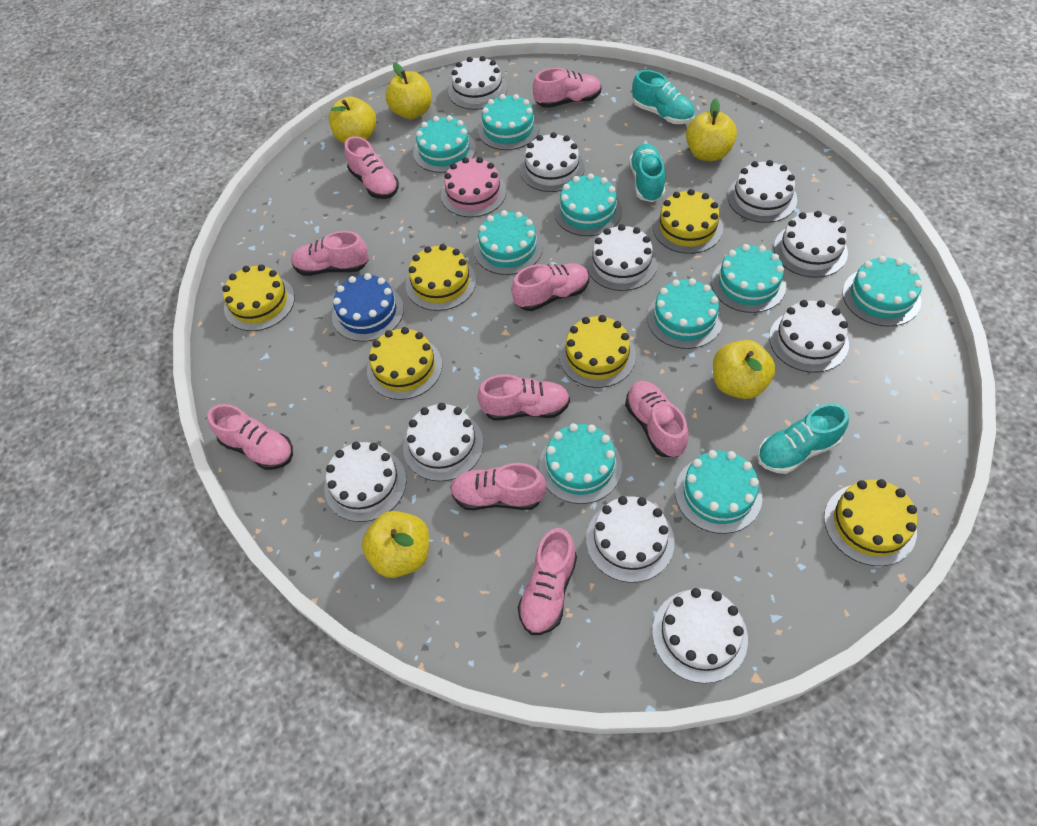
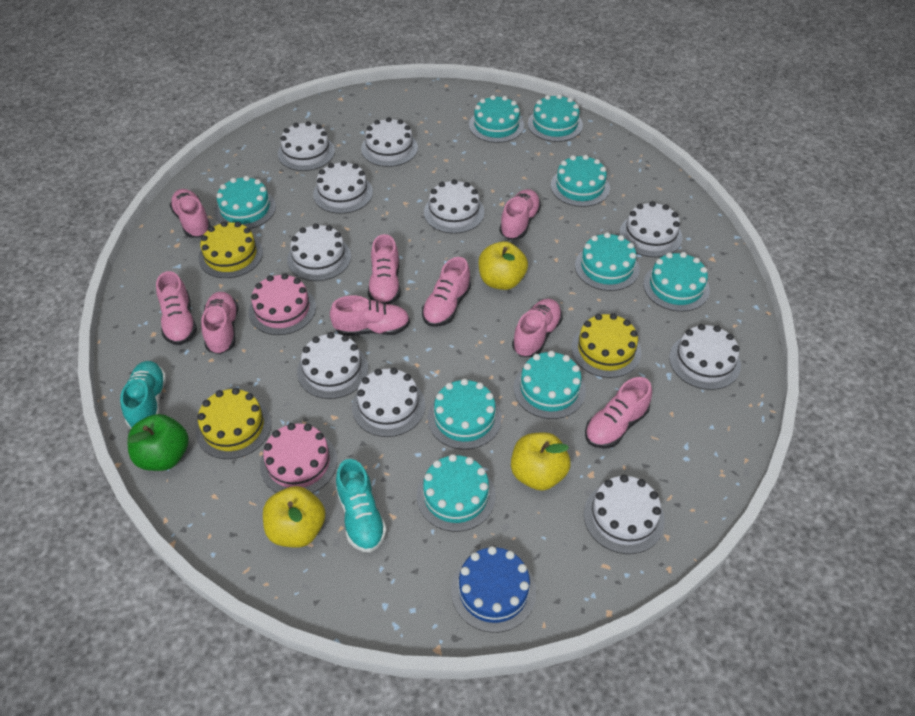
green apple: 0 -> 1
pink cake: 1 -> 2
turquoise shoe: 3 -> 2
yellow apple: 5 -> 3
yellow cake: 6 -> 3

